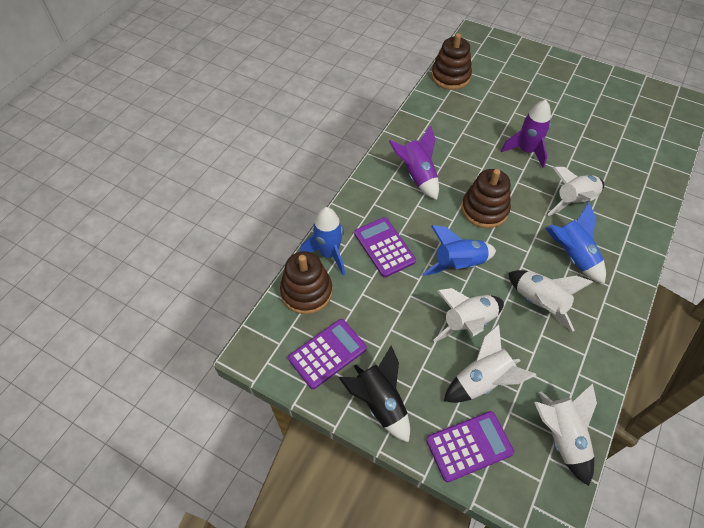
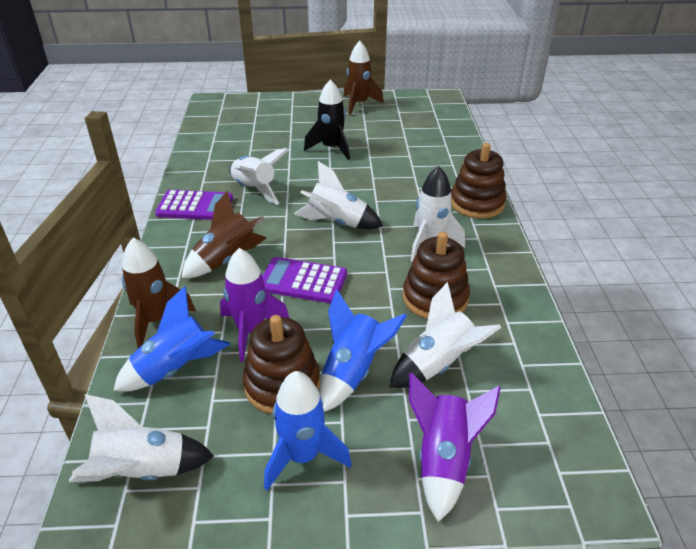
brown rocket: 0 -> 3
purple calculator: 3 -> 2

